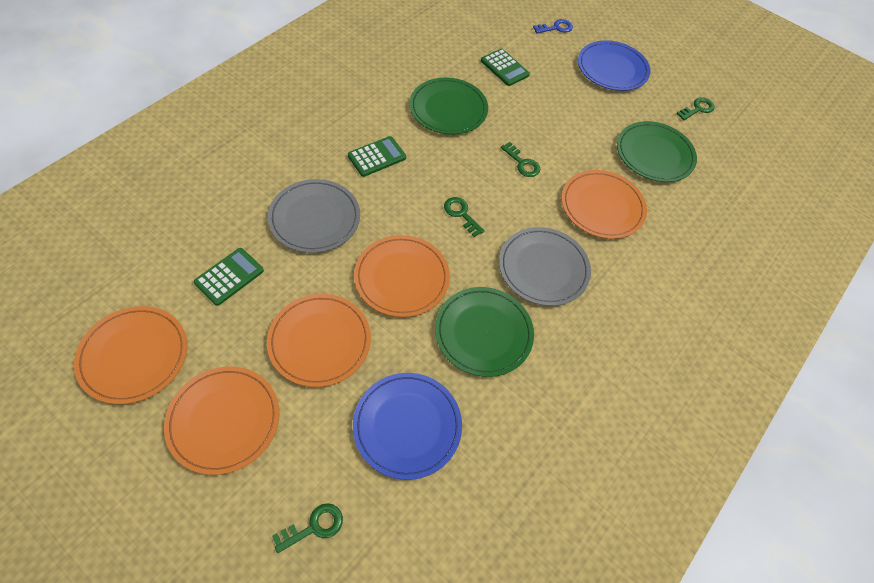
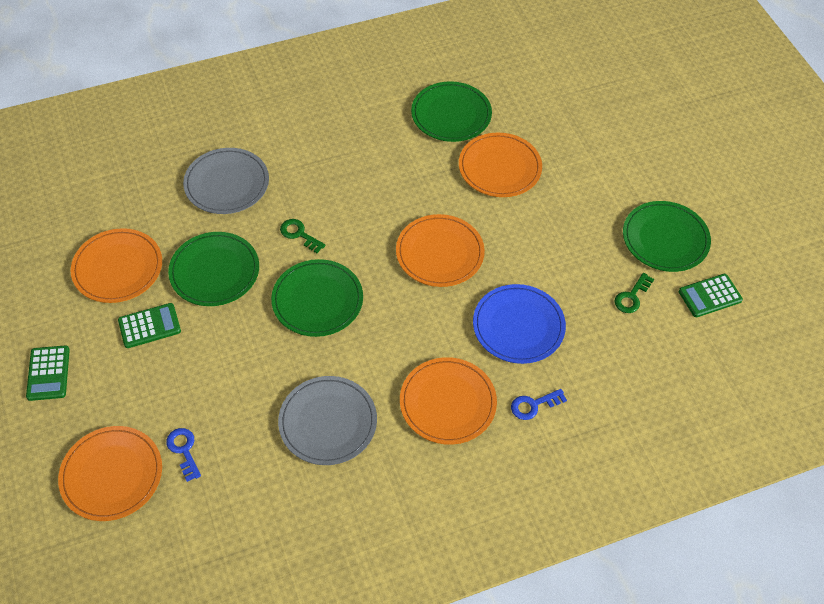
blue key: 1 -> 2
blue plate: 2 -> 1
green key: 4 -> 2
green plate: 3 -> 4

